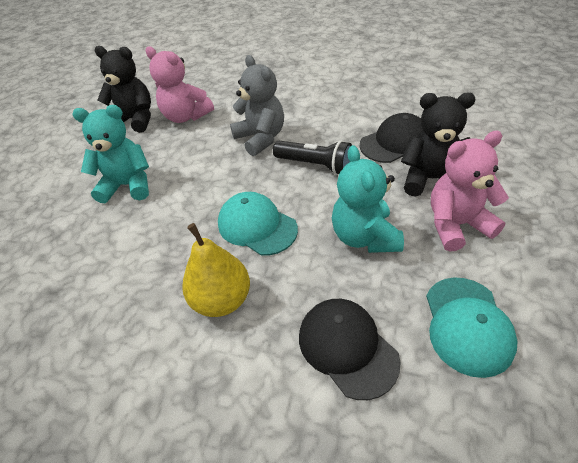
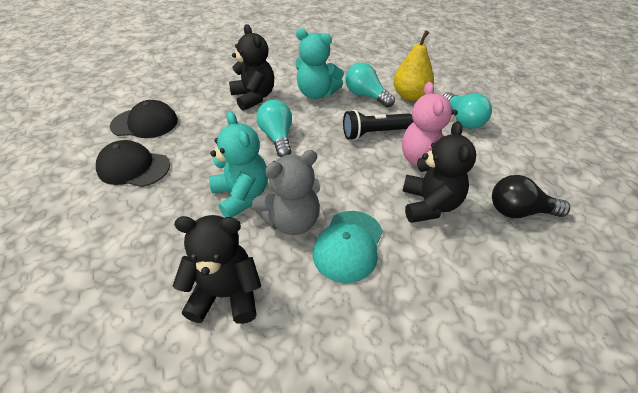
black light bulb: 0 -> 1
black teddy bear: 2 -> 3
pink teddy bear: 2 -> 1
turquoise cap: 2 -> 1
turquoise light bulb: 0 -> 3

